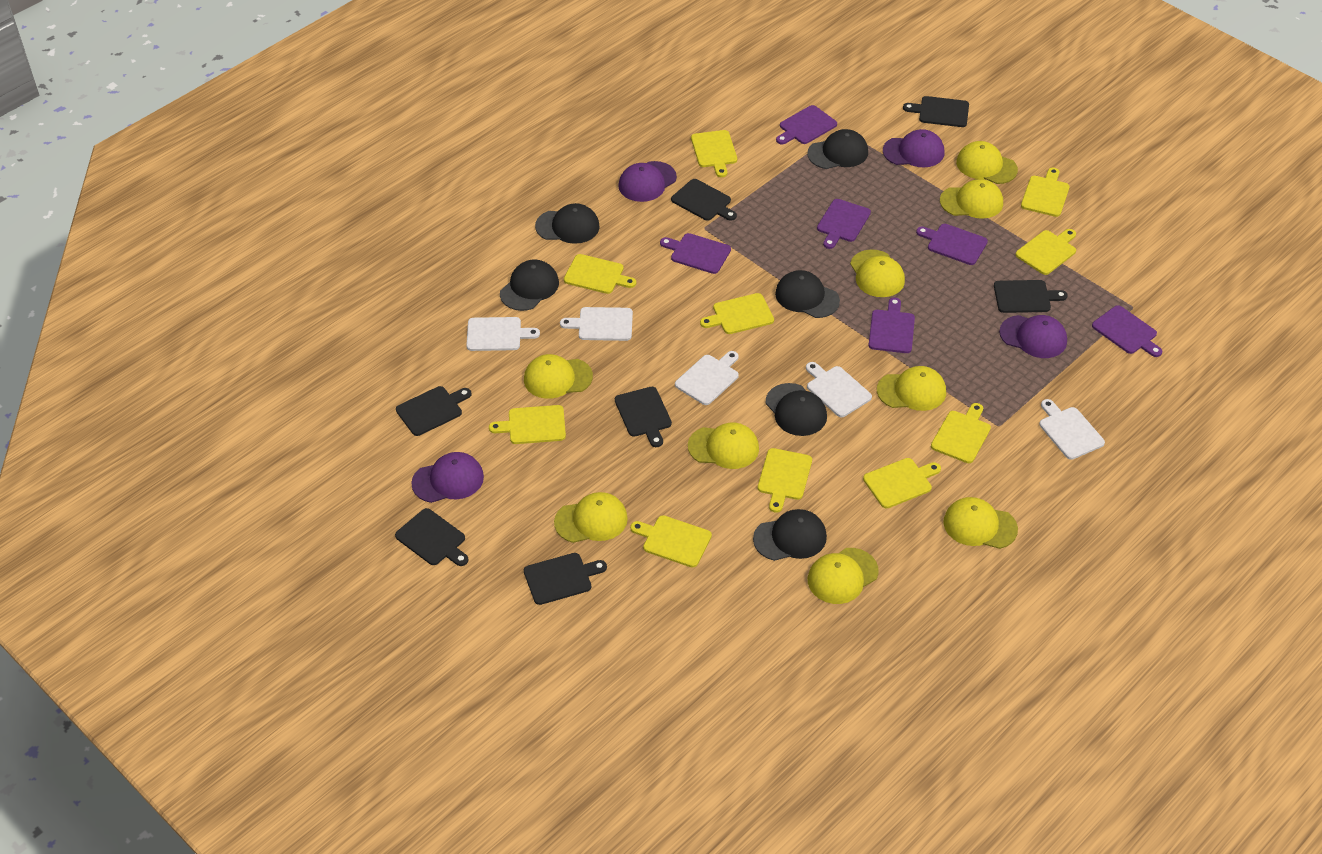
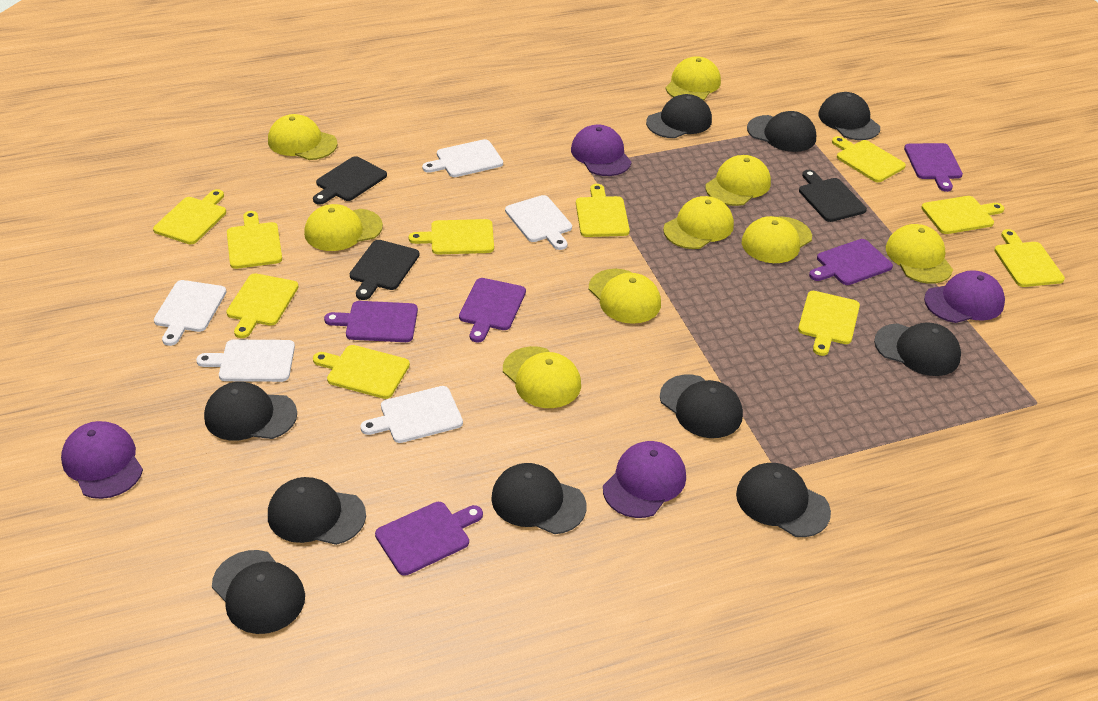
black cap: 6 -> 10
black cutting board: 7 -> 3
purple cutting board: 6 -> 5

